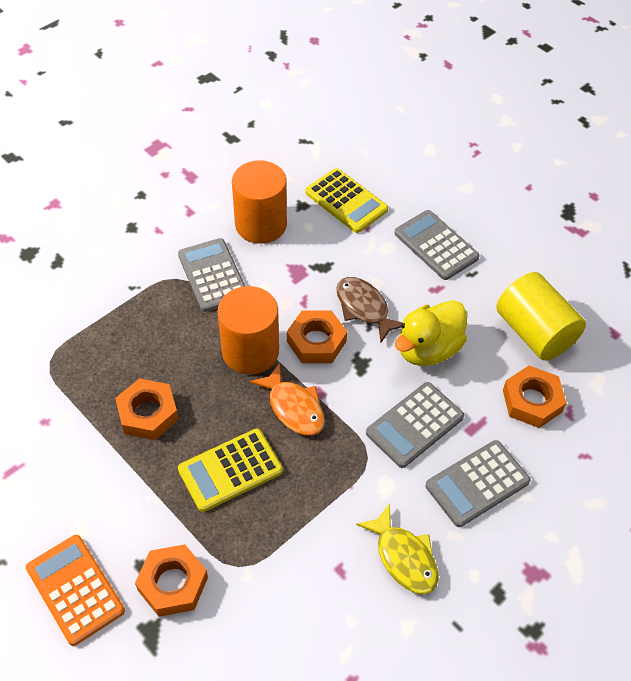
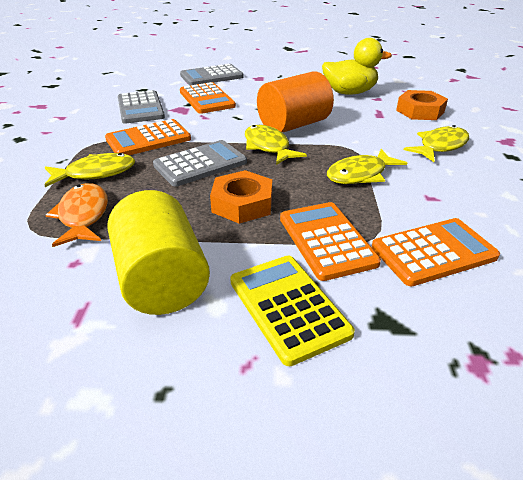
brown fish: 1 -> 0
grey calculator: 4 -> 3
orange calculator: 1 -> 4
orange cylinder: 2 -> 1
orange nut: 4 -> 2
yellow calculator: 2 -> 1
yellow fish: 1 -> 4

